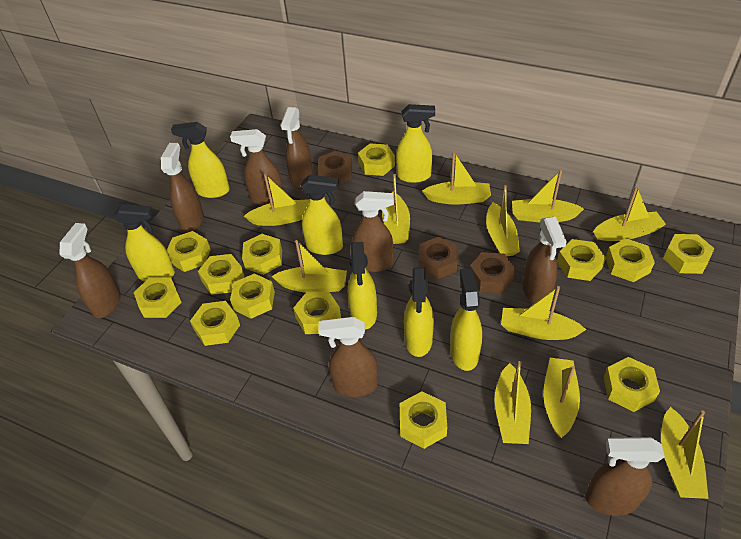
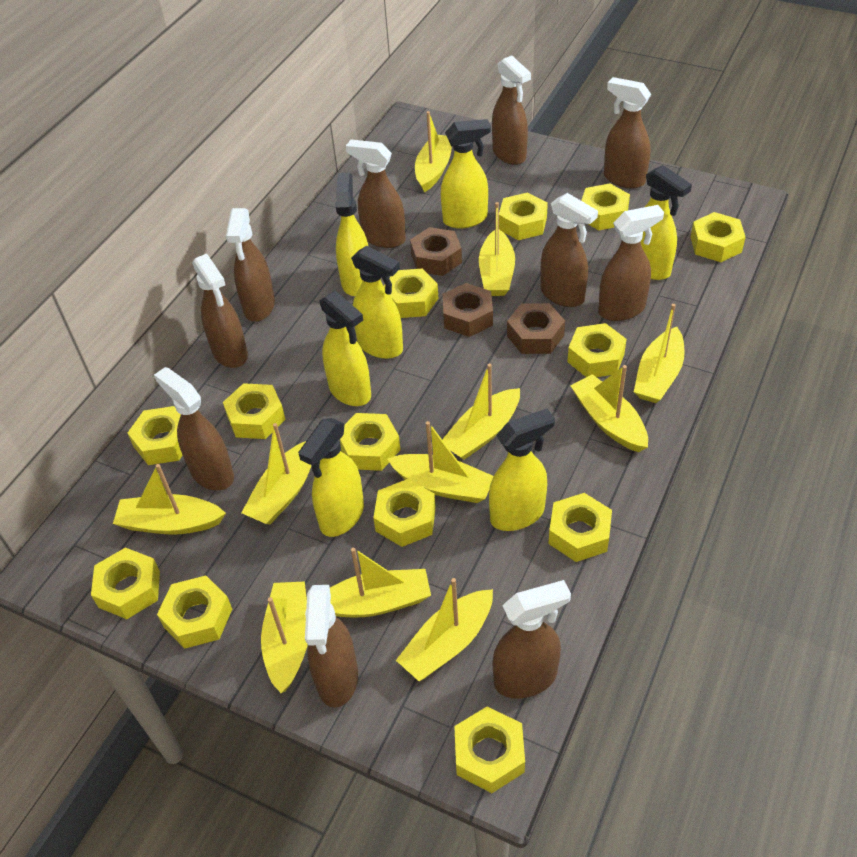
brown spray bottle: 8 -> 10

